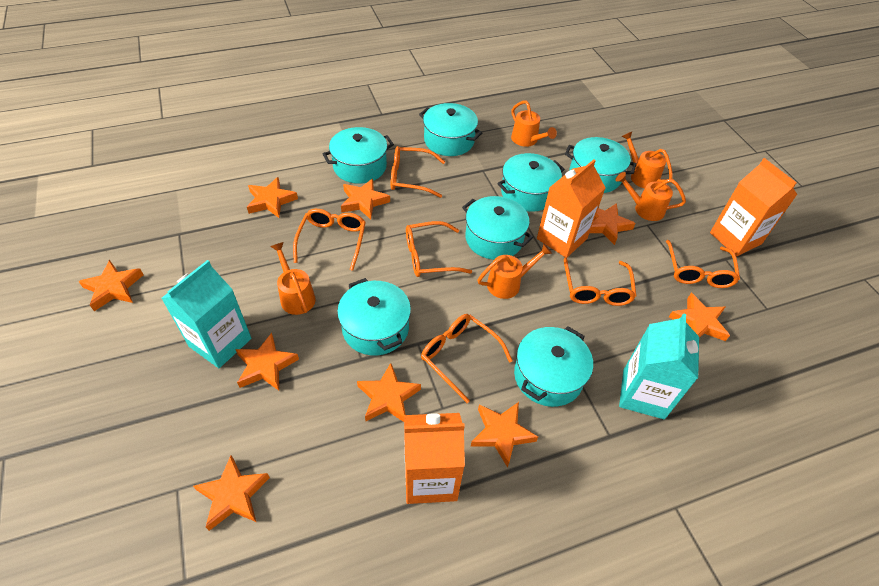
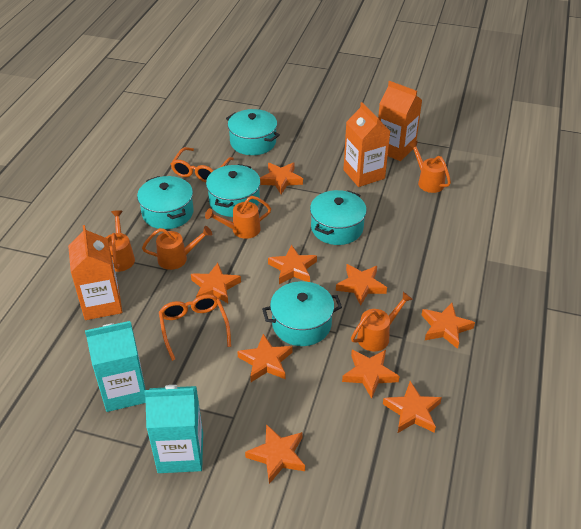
orange glasses: 6 -> 2
turquoise pot: 7 -> 5

